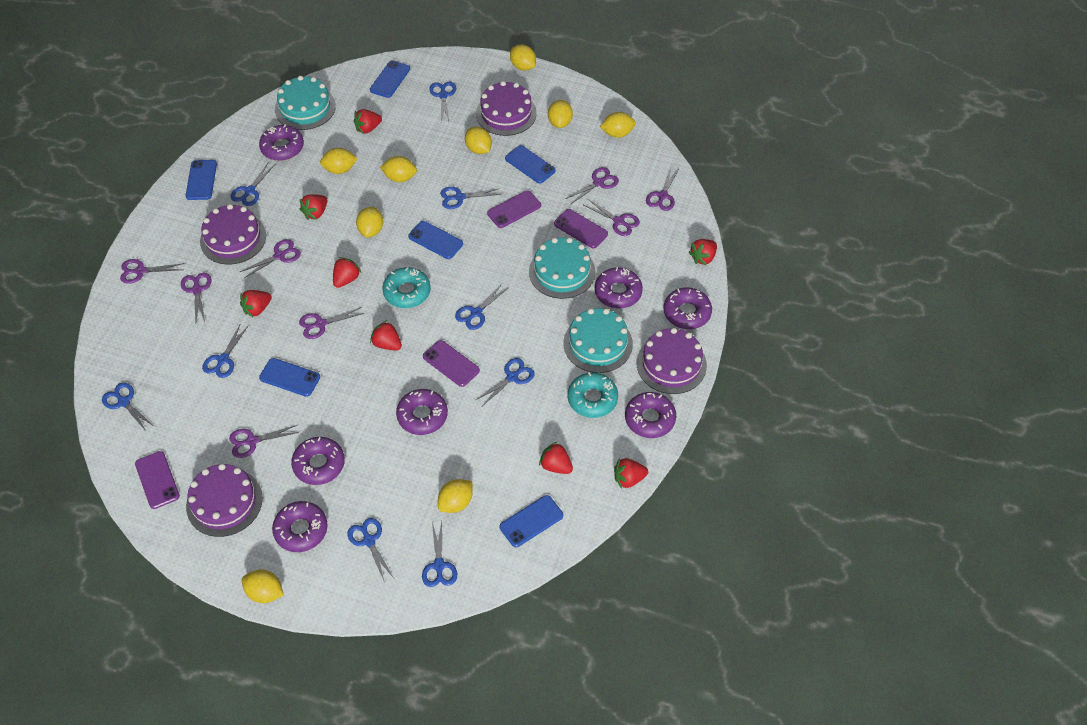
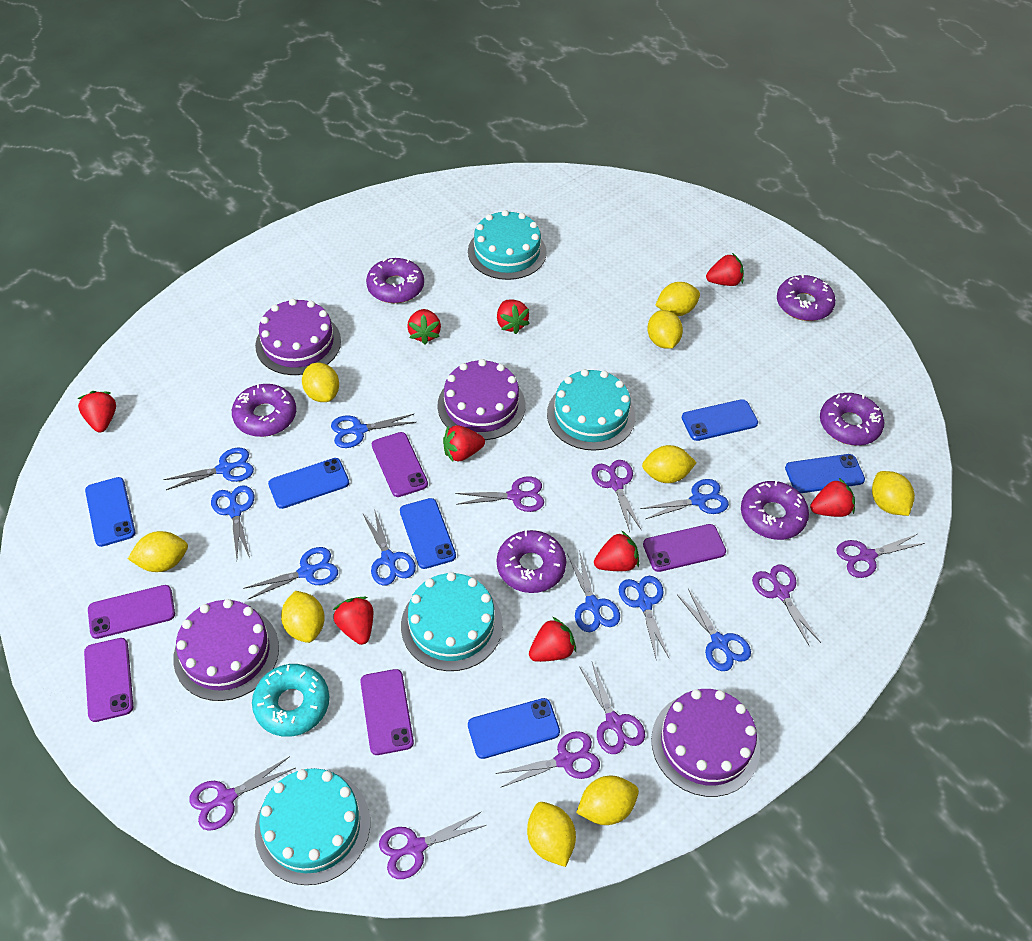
purple donut: 7 -> 6
purple phone: 4 -> 5
red strawberry: 8 -> 9
turquoise cake: 3 -> 4
turquoise donut: 2 -> 1

